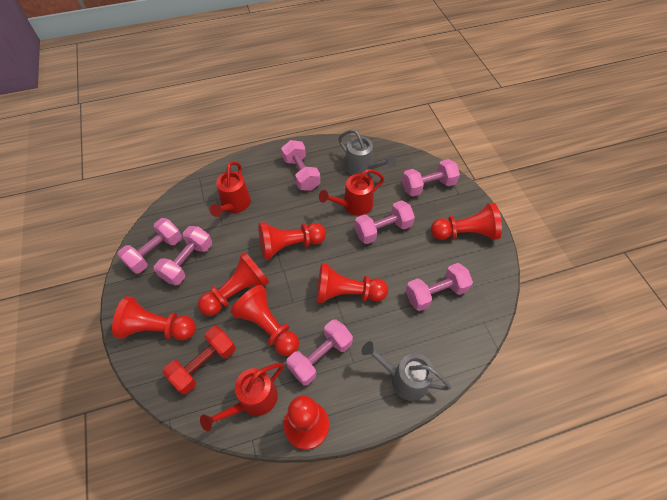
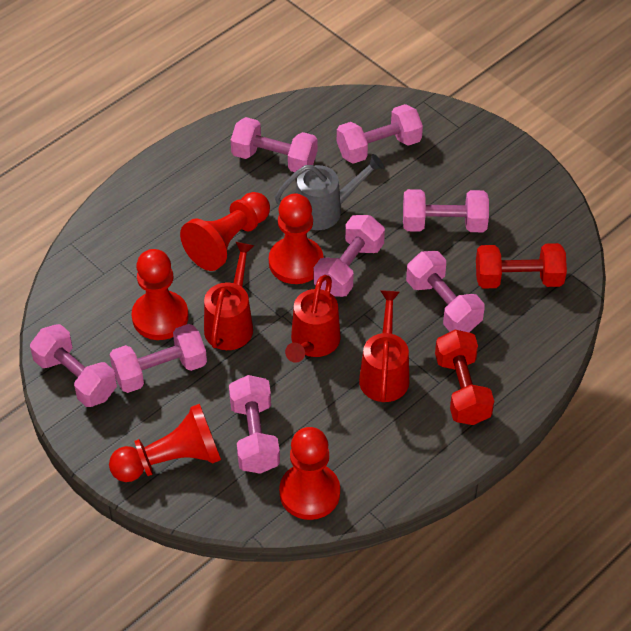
grey watering can: 2 -> 1
pink dumbbell: 7 -> 8
red dumbbell: 1 -> 2
red pawn: 7 -> 5

